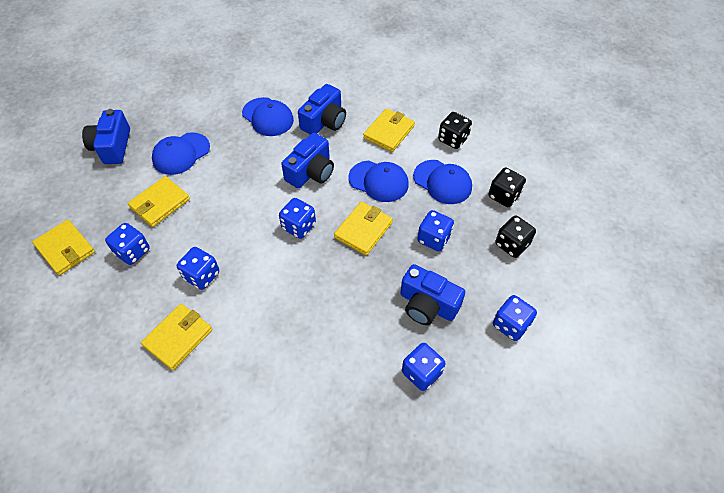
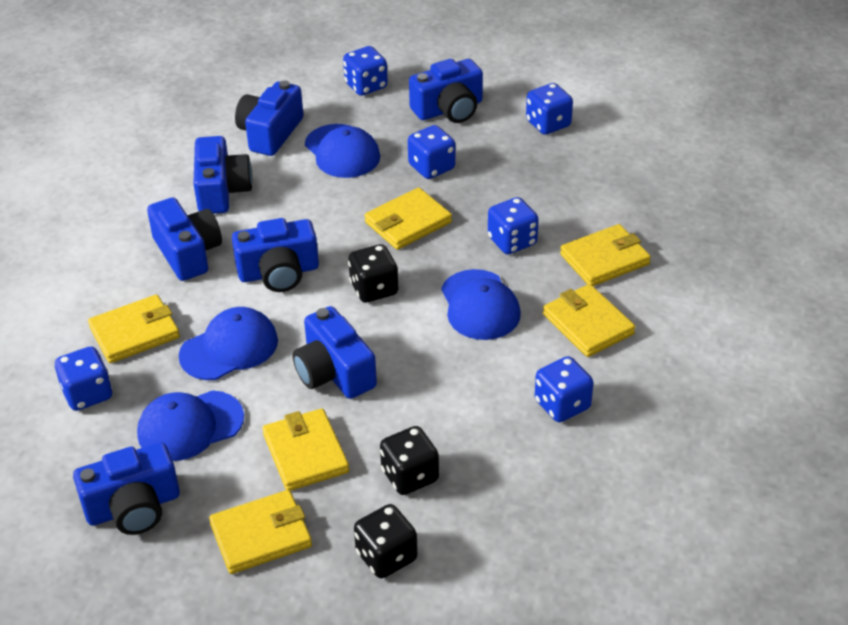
blue camera: 4 -> 7
yellow wallet: 5 -> 6

